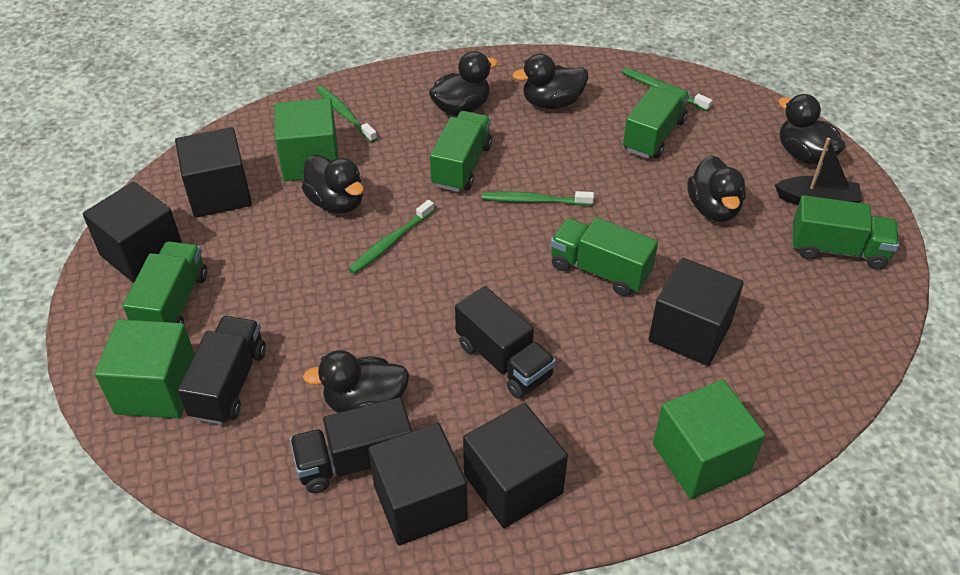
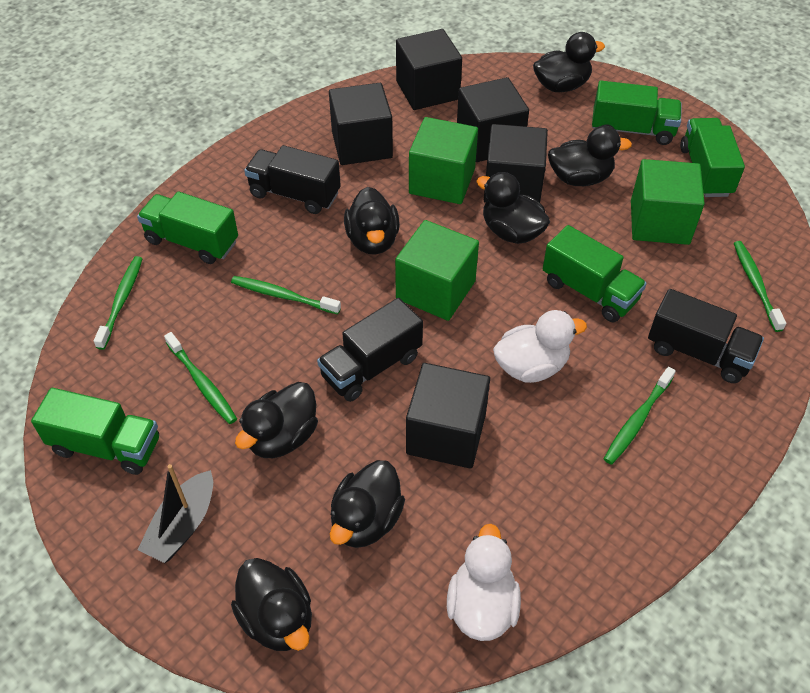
black duck: 6 -> 7
green toothbrush: 4 -> 5
white duck: 0 -> 2

